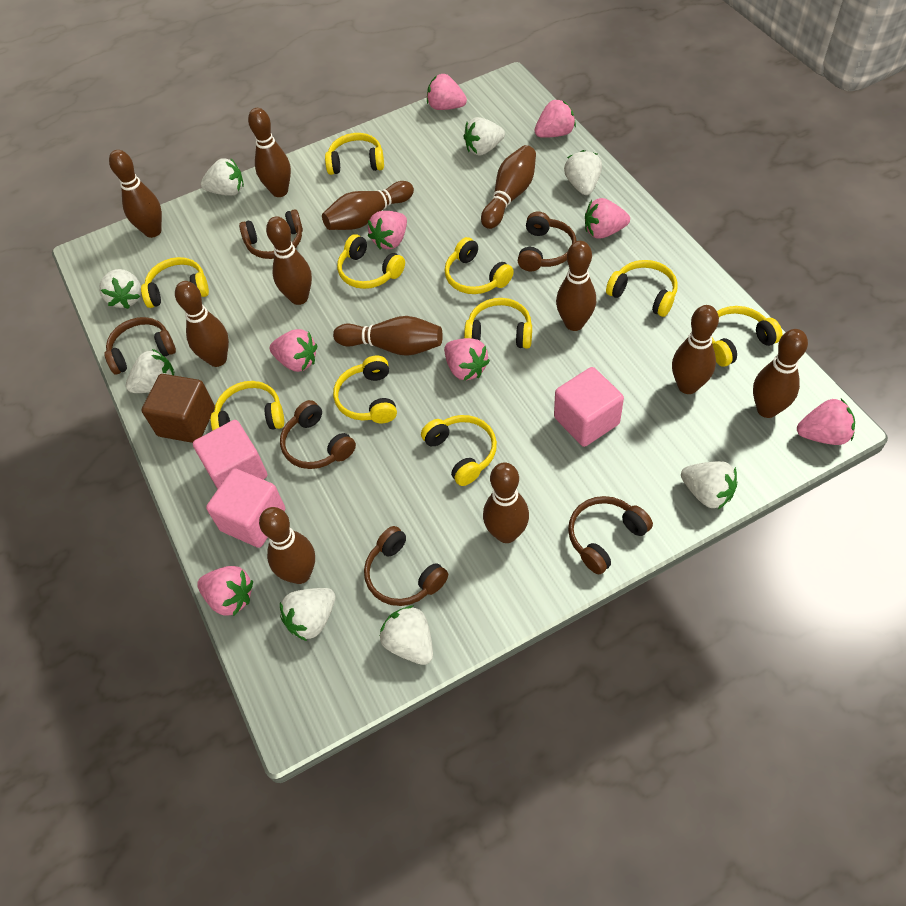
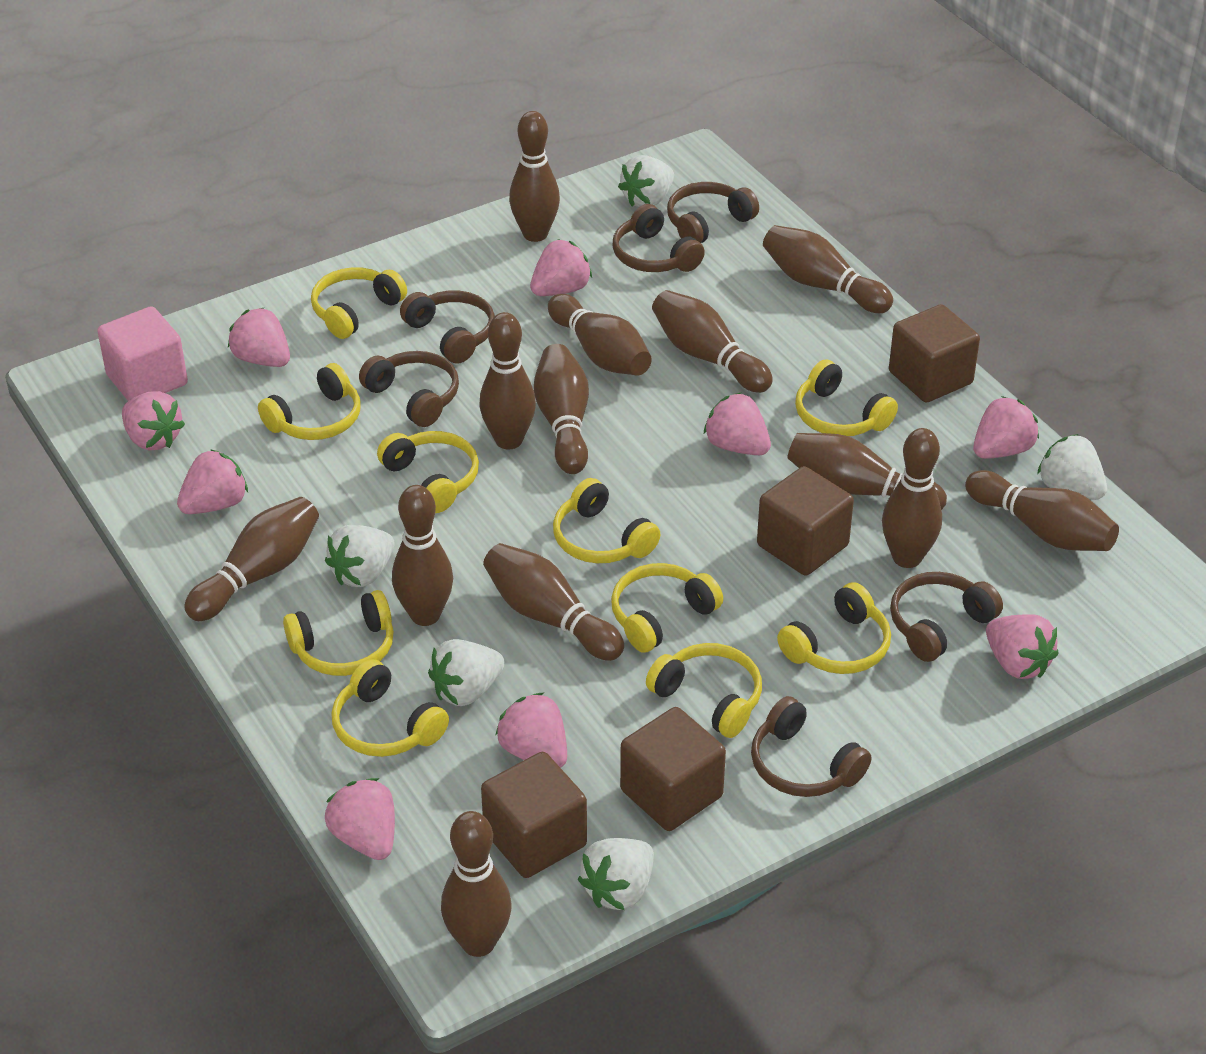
brown bowling pin: 12 -> 13
brown cube: 1 -> 4
pink cube: 3 -> 1
pink strawberry: 8 -> 9
white strawberry: 8 -> 5

